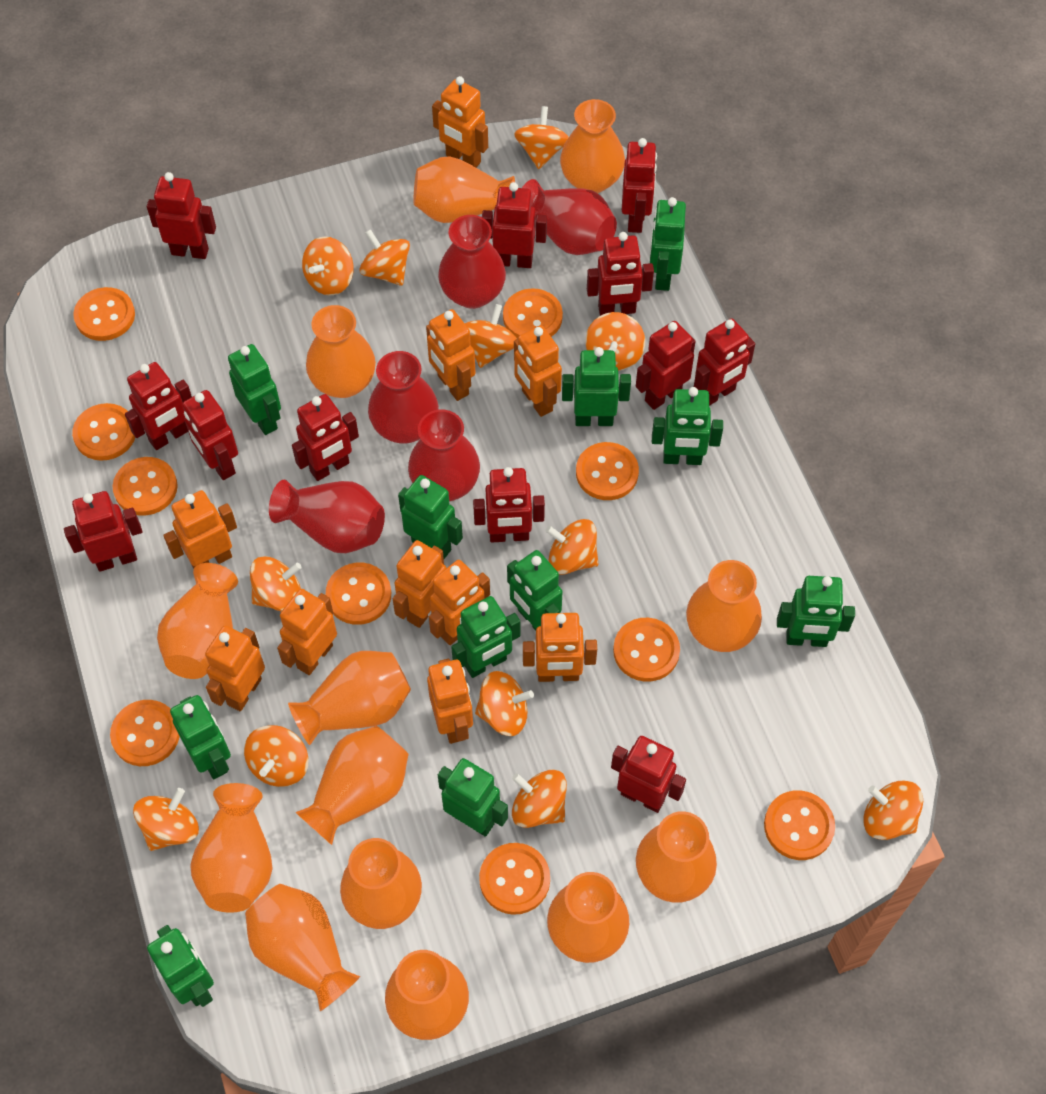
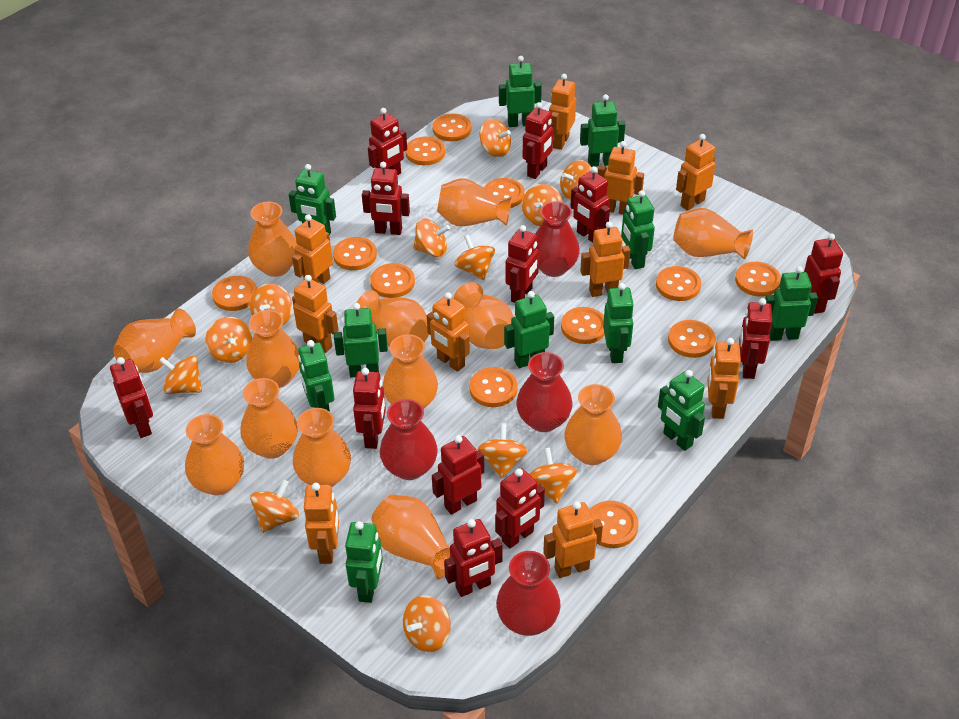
orange button: 10 -> 12
red vase: 5 -> 4

